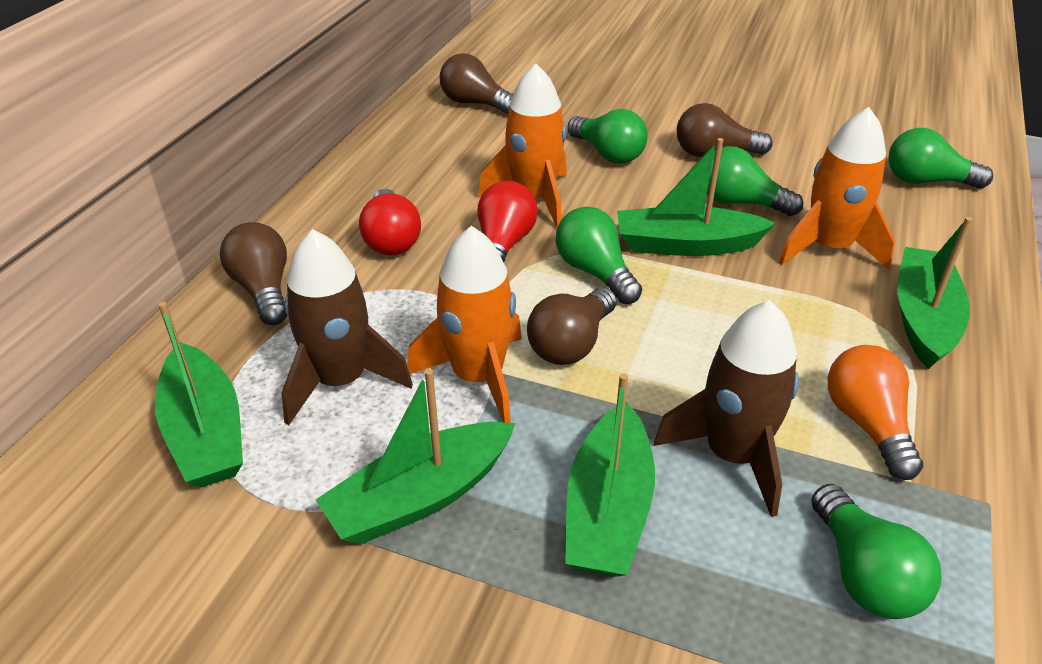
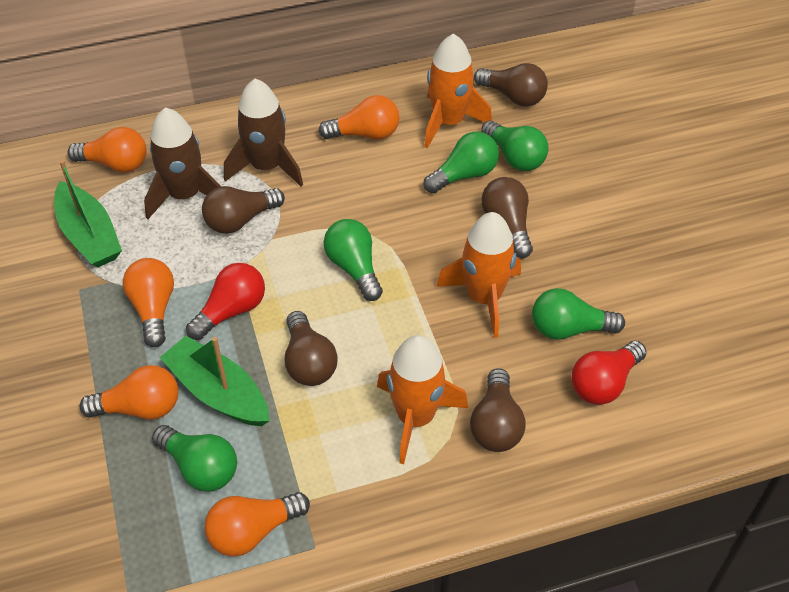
brown light bulb: 4 -> 5
green boat: 5 -> 2
orange light bulb: 1 -> 5

